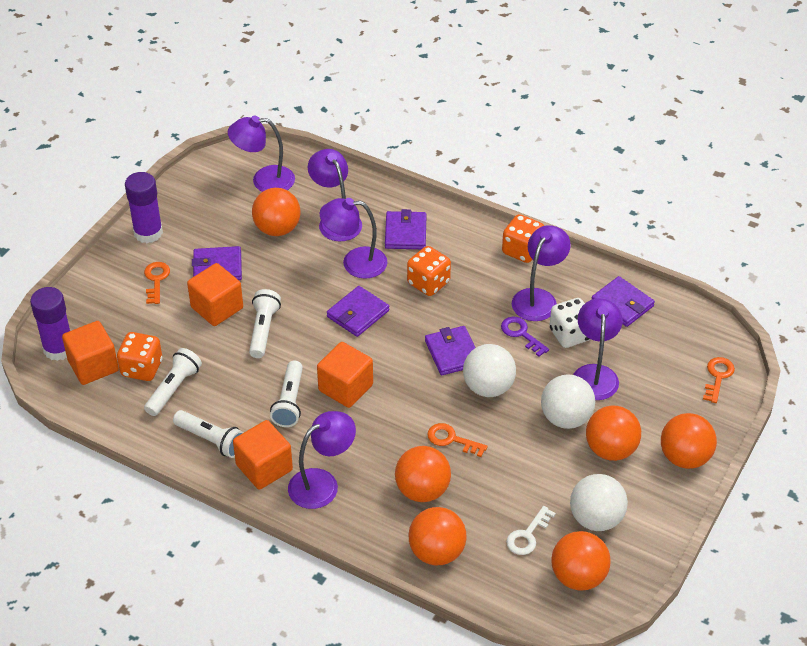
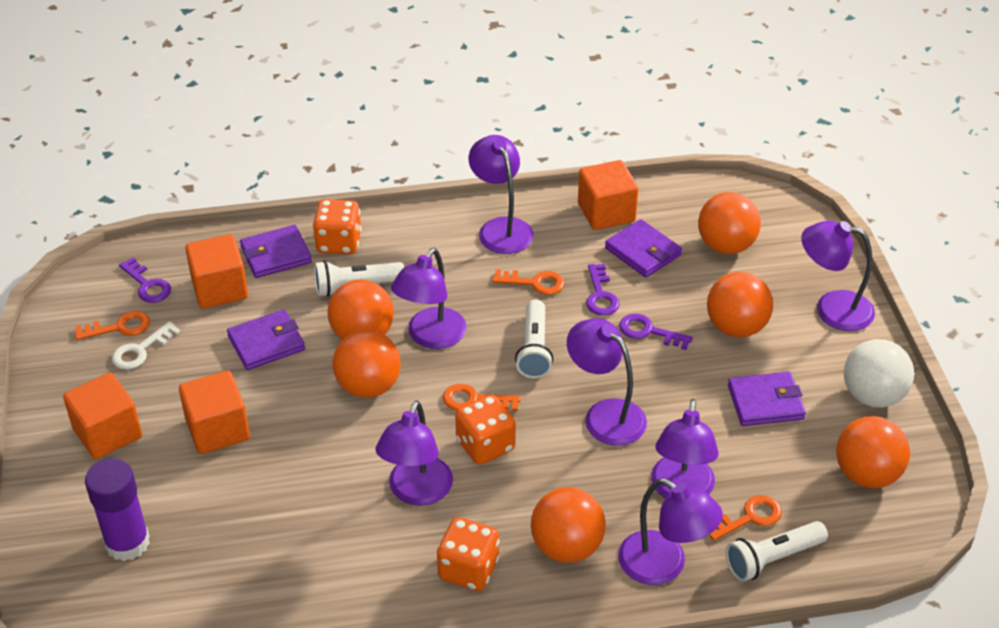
orange key: 3 -> 4
purple glue stick: 2 -> 1
purple key: 1 -> 3
purple lamp: 6 -> 7
purple wallet: 5 -> 4
white ball: 3 -> 1
white dice: 1 -> 0
white flashlight: 4 -> 3

